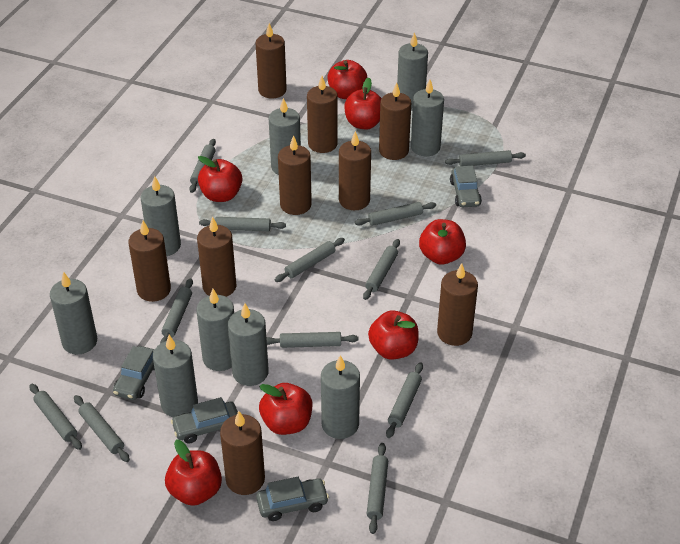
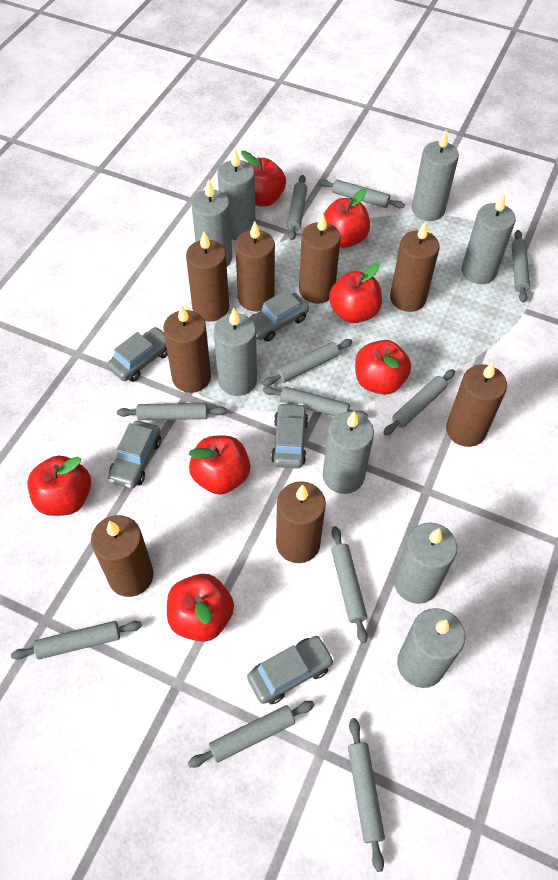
brown candle: 9 -> 8
grey candle: 9 -> 8
grey car: 4 -> 5
grey rolling pin: 12 -> 11

